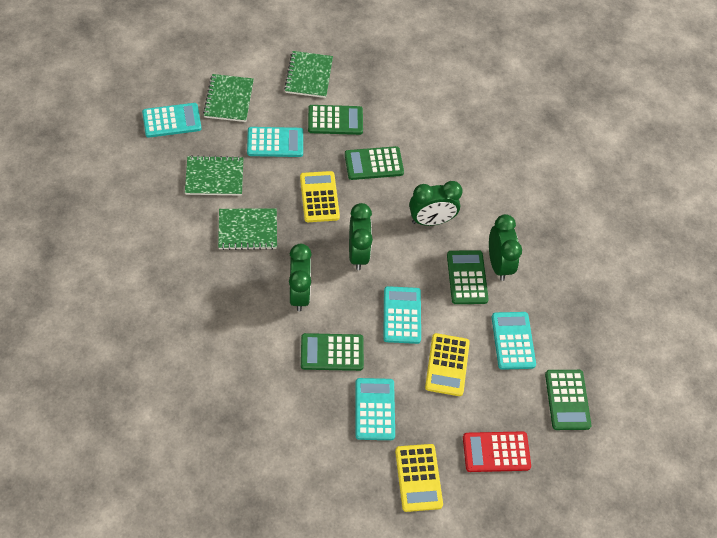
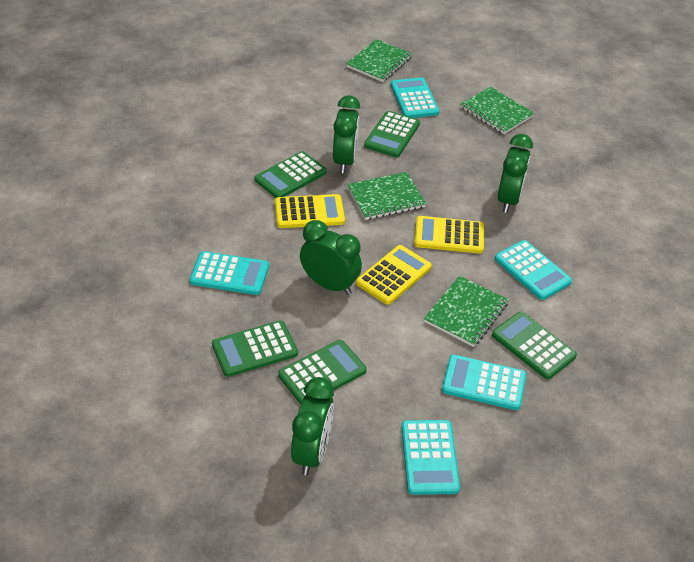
red calculator: 1 -> 0

